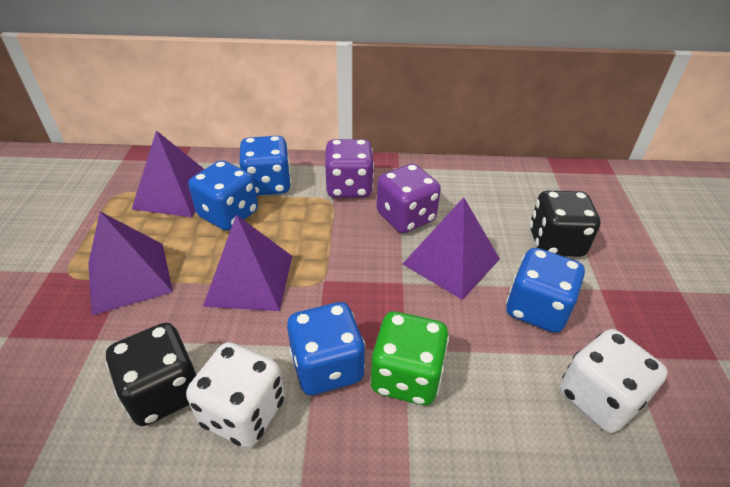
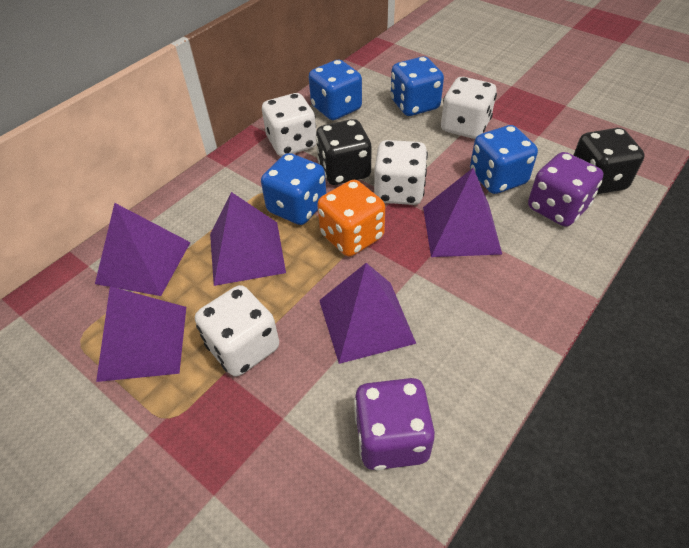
green dice: 1 -> 0
orange dice: 0 -> 1
purple pyramid: 4 -> 5
white dice: 2 -> 4

